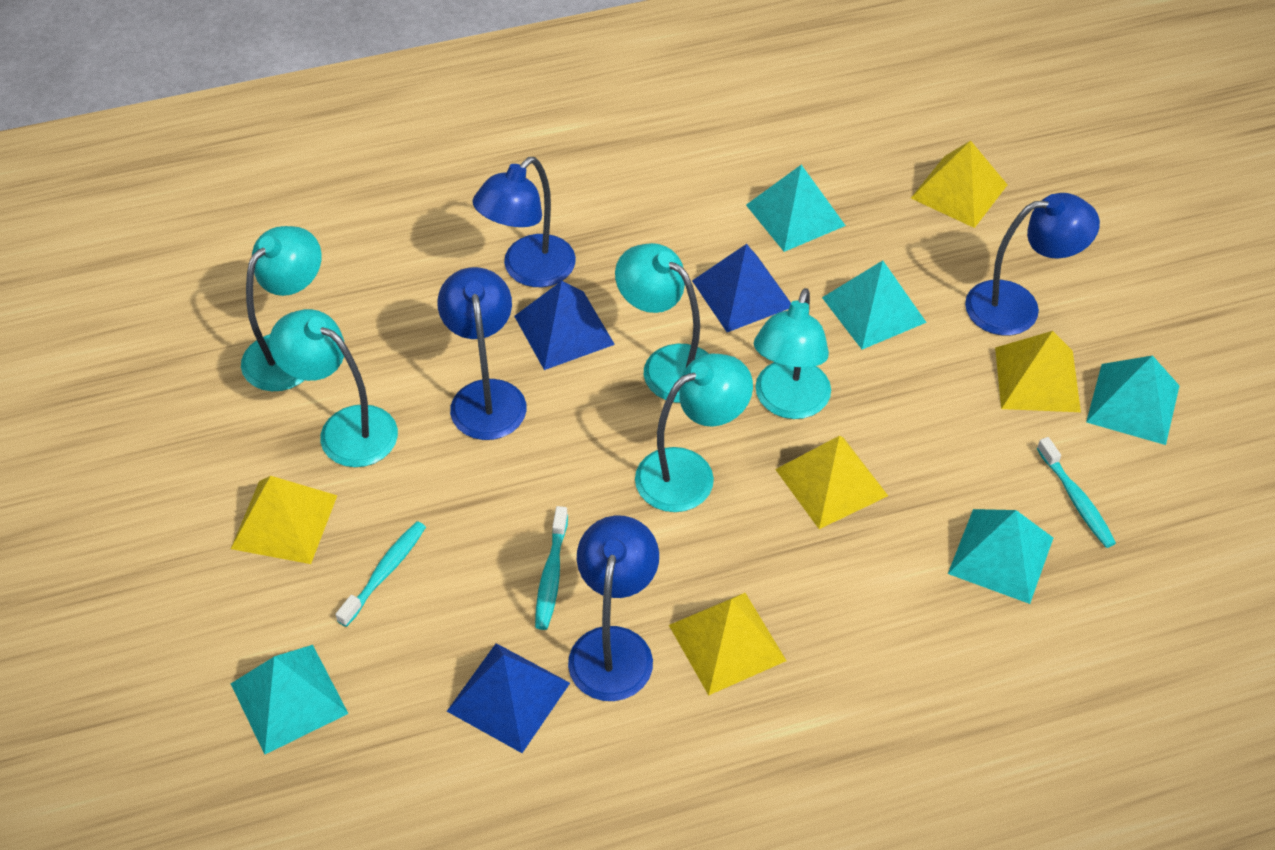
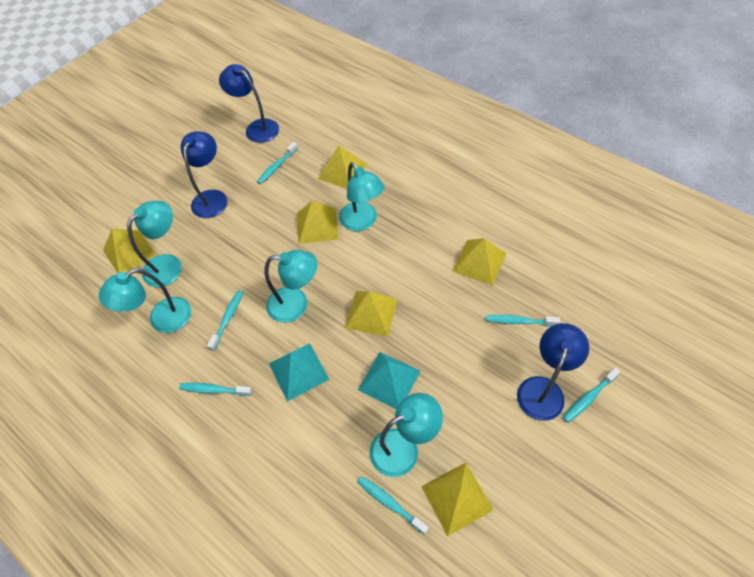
blue lamp: 4 -> 3
blue pyramid: 3 -> 0
turquoise pyramid: 5 -> 2
turquoise toothbrush: 3 -> 6
yellow pyramid: 5 -> 6

